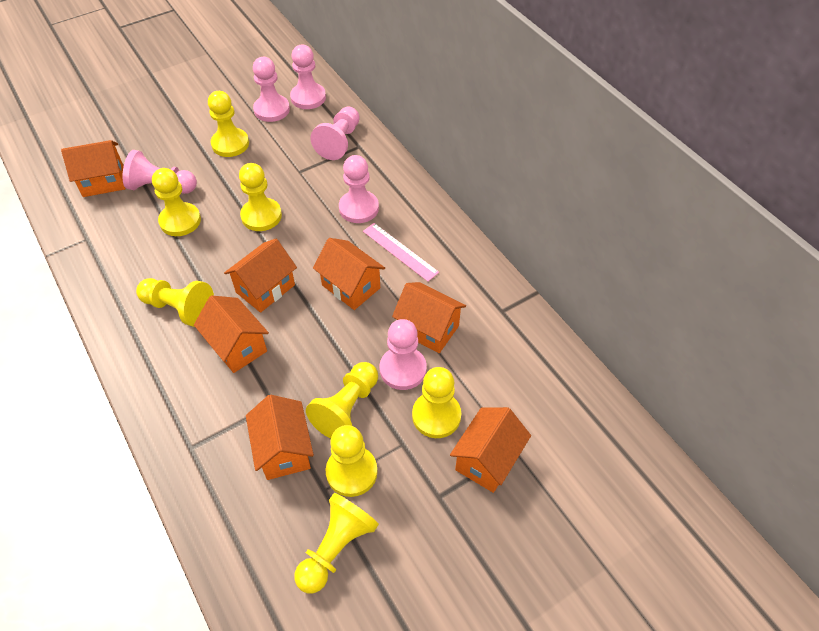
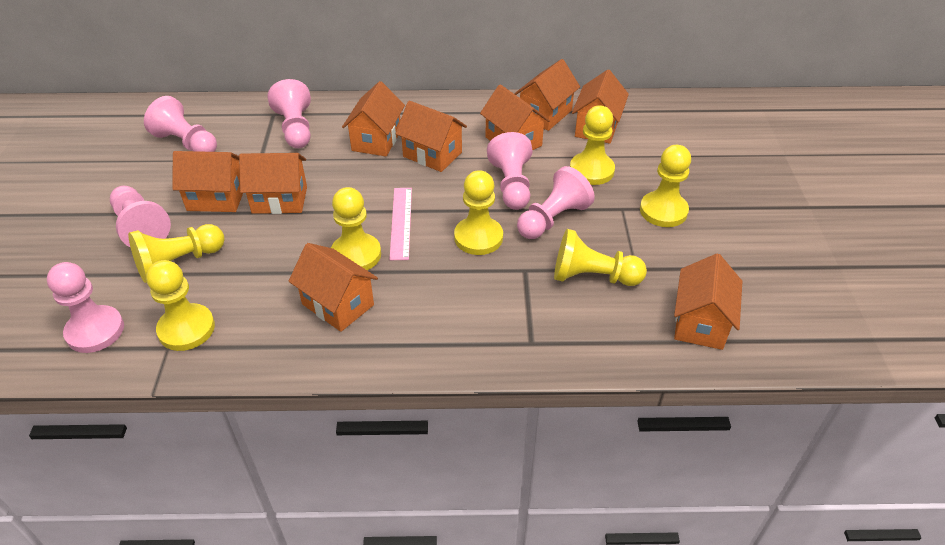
orange house: 7 -> 9
yellow pawn: 8 -> 7

